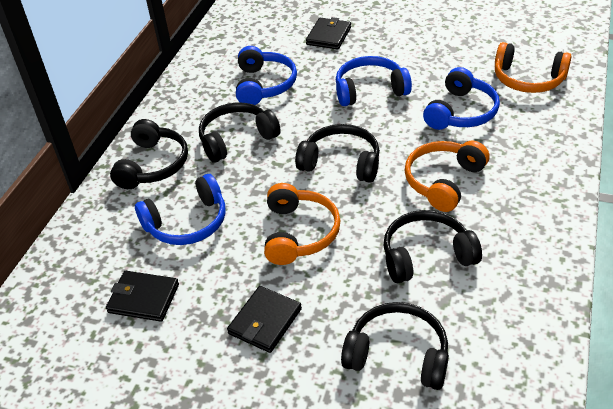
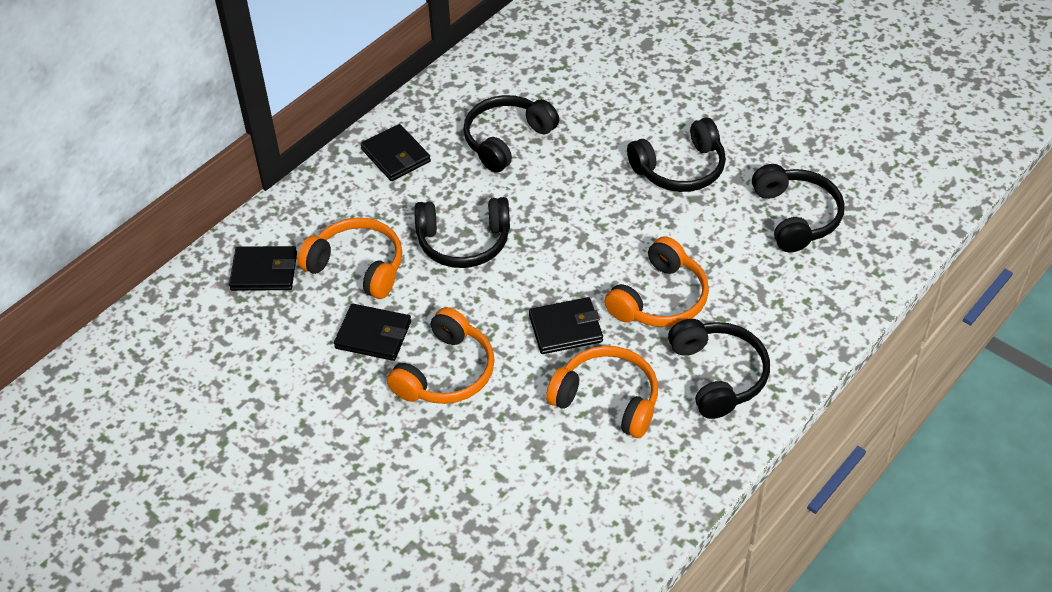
black wallet: 3 -> 4
blue headphones: 4 -> 0
orange headphones: 3 -> 4

